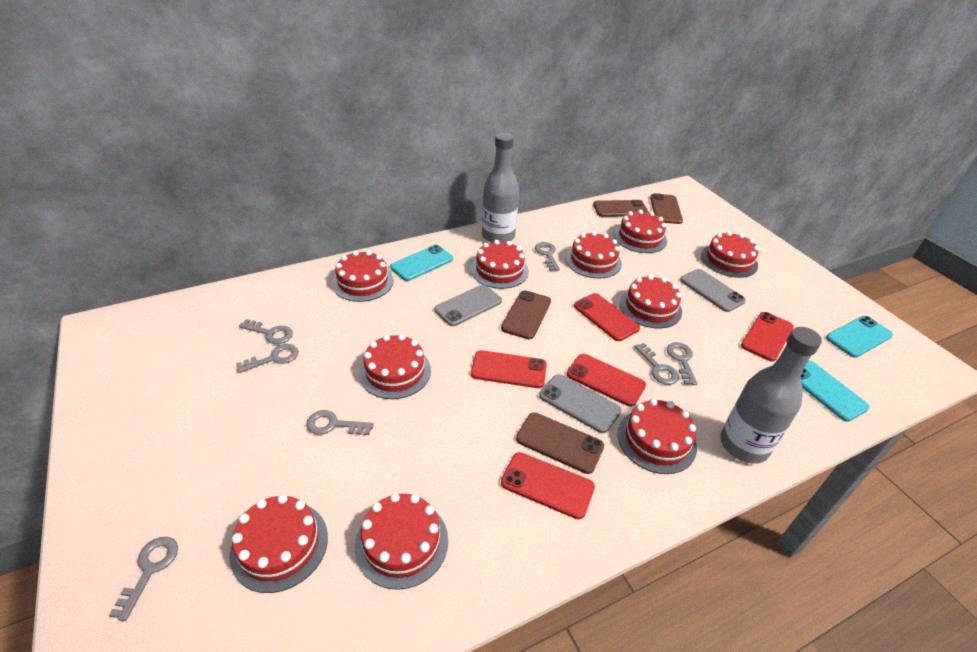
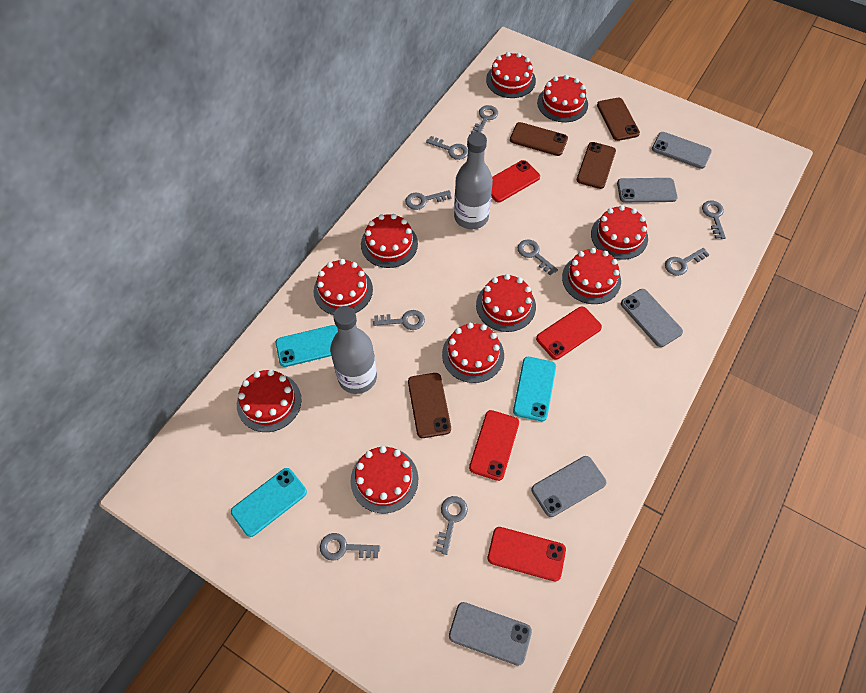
grey key: 7 -> 9
grey phone: 3 -> 5
red phone: 5 -> 4

